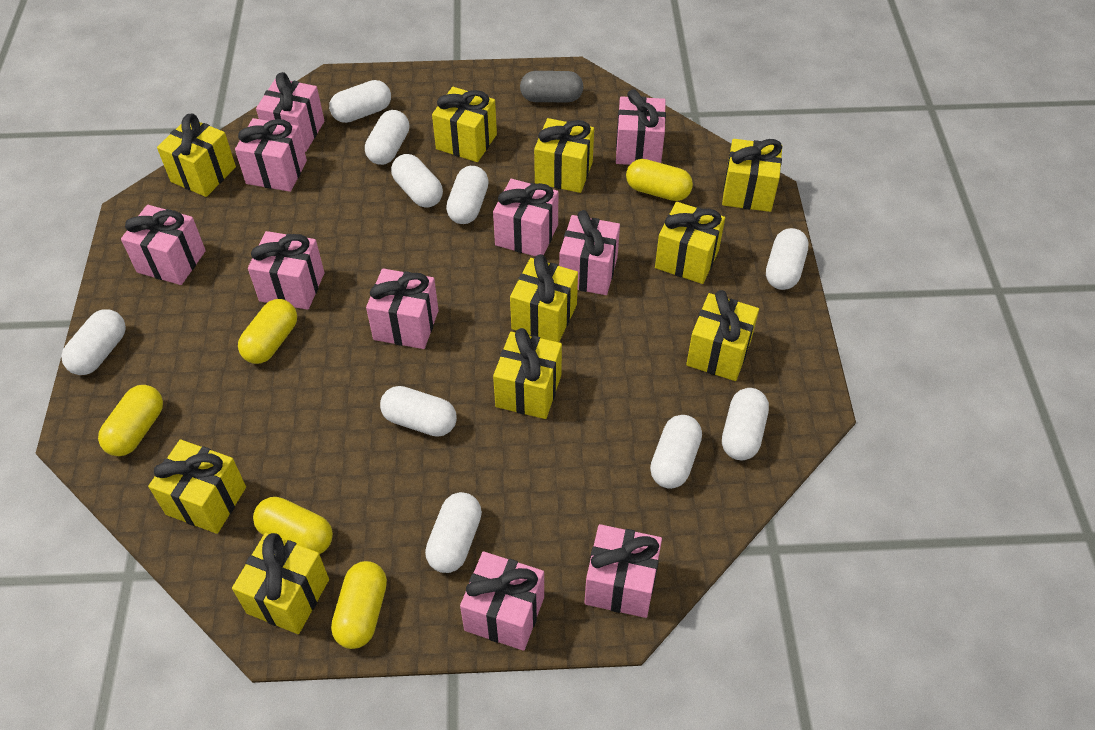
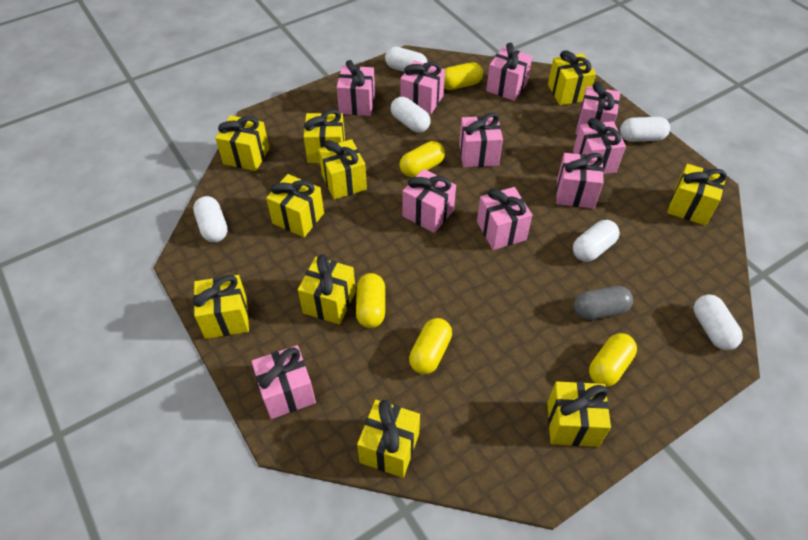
white capsule: 10 -> 6

